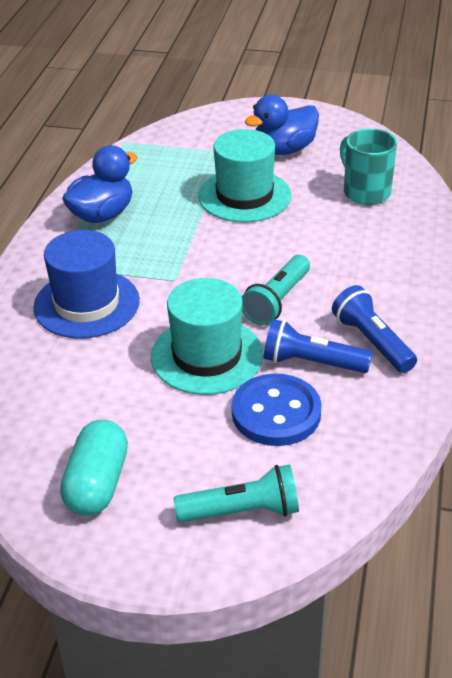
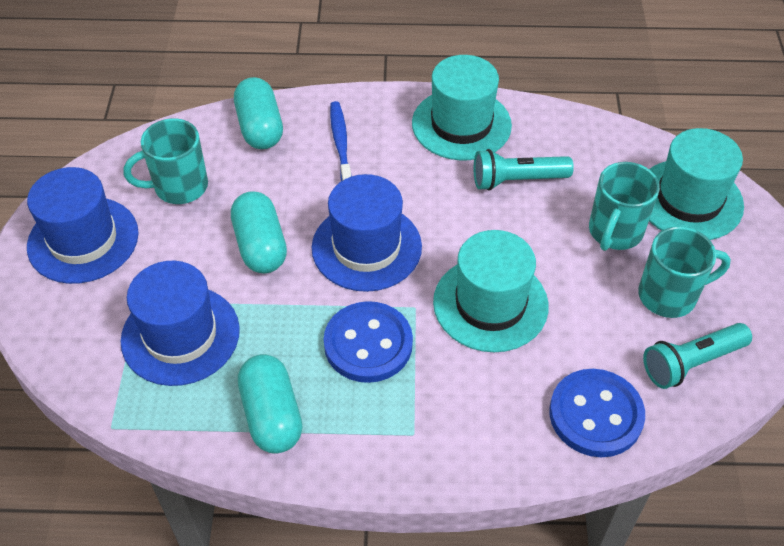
blue button: 1 -> 2
blue duck: 2 -> 0
blue flashlight: 2 -> 0
blue hat: 1 -> 3
blue toothbrush: 0 -> 1
turquoise capsule: 1 -> 3
turquoise hat: 2 -> 3
turquoise mug: 1 -> 3

